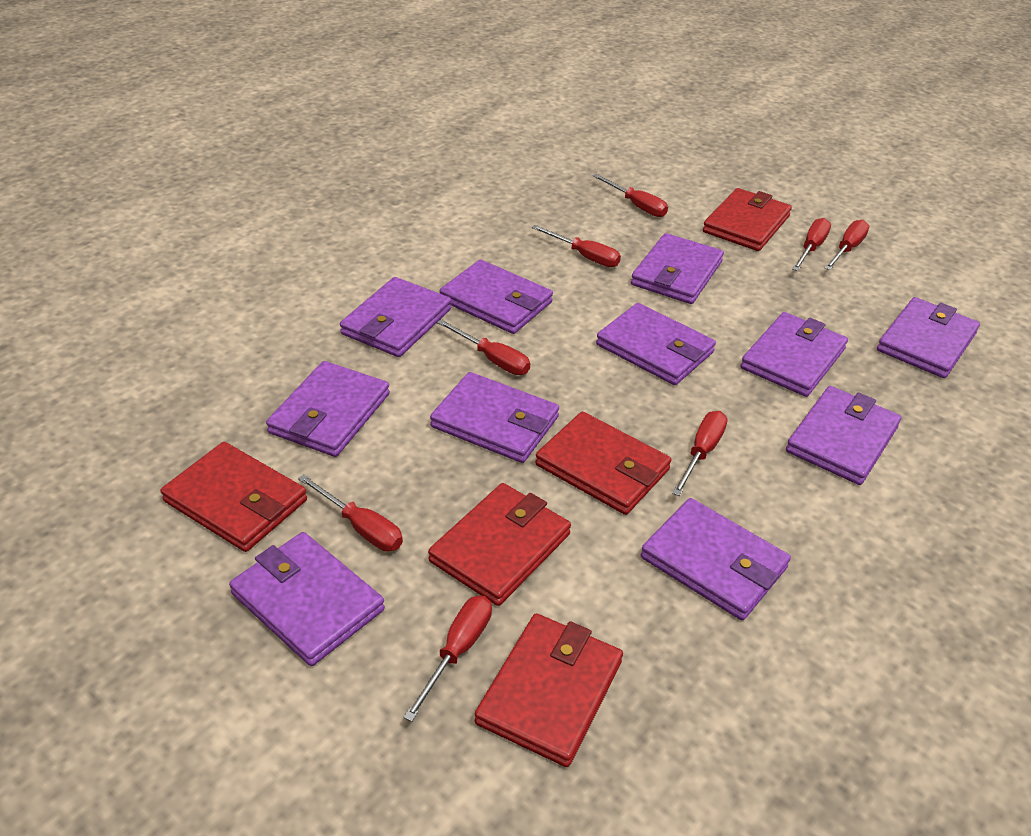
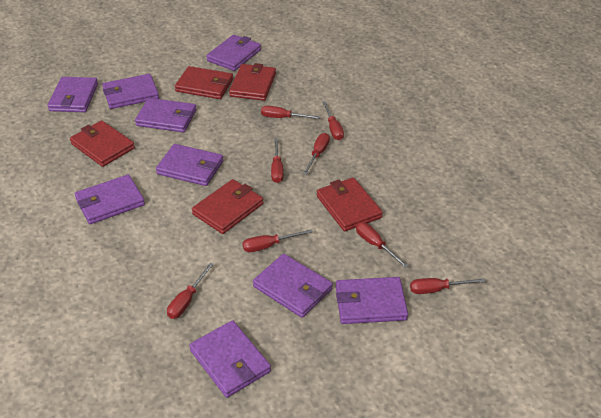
purple wallet: 11 -> 9

